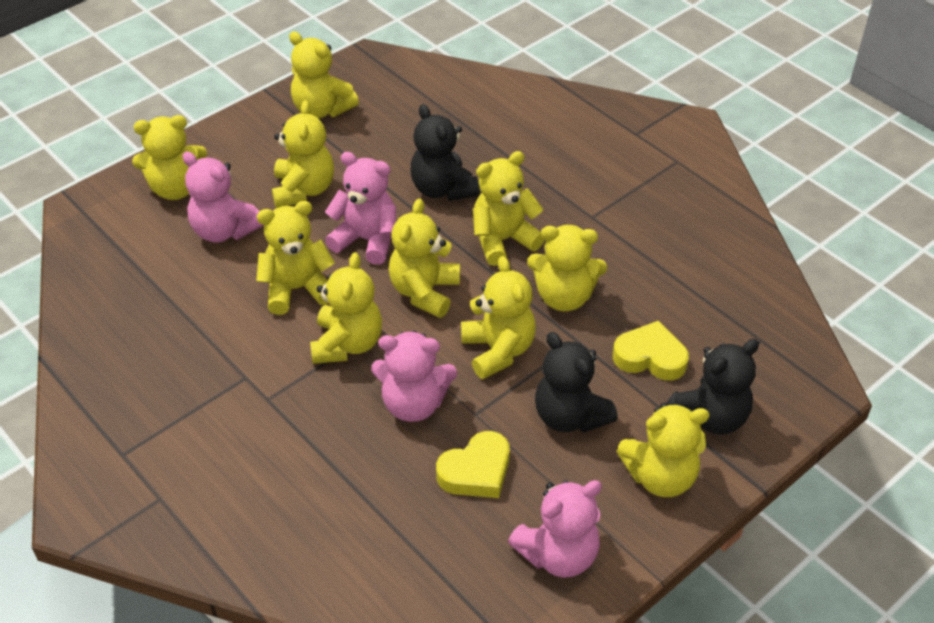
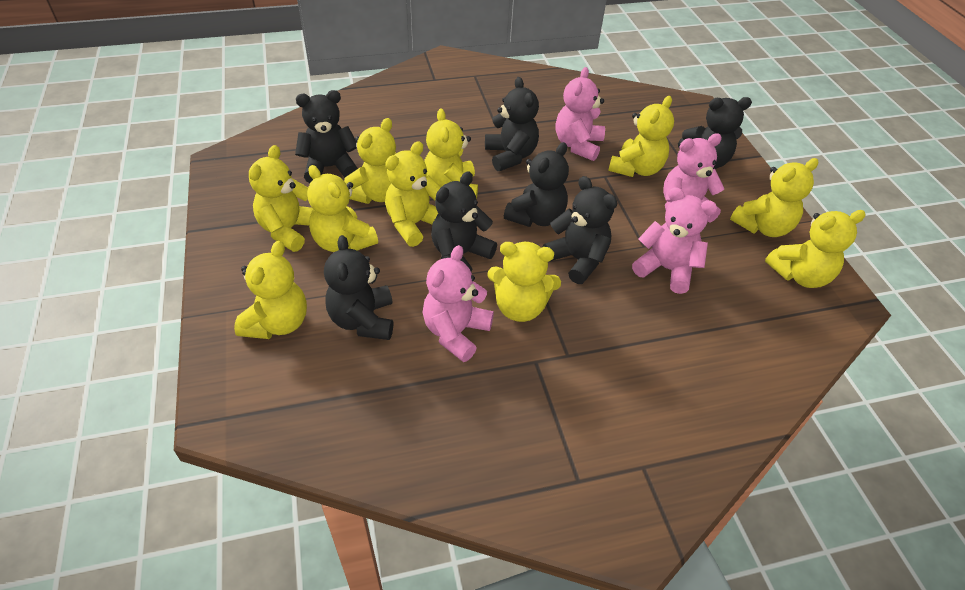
black teddy bear: 3 -> 7
yellow heart: 2 -> 0

